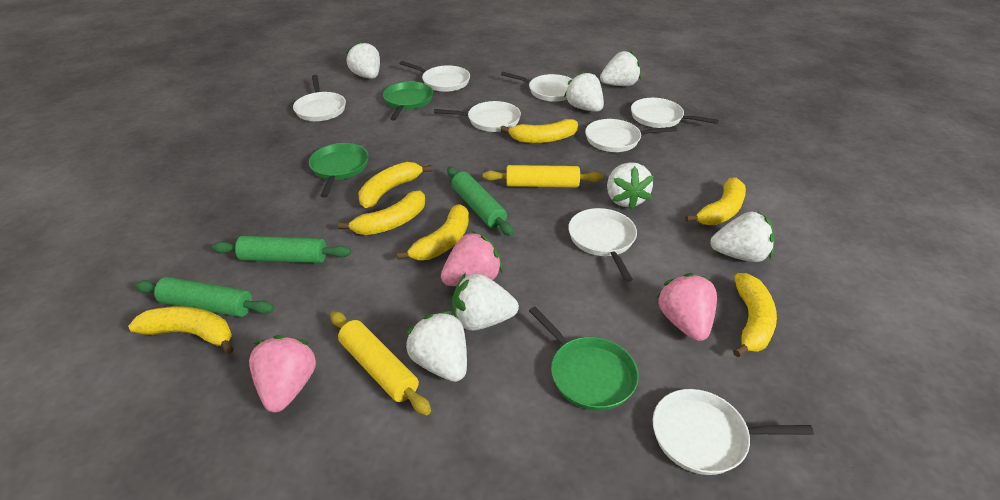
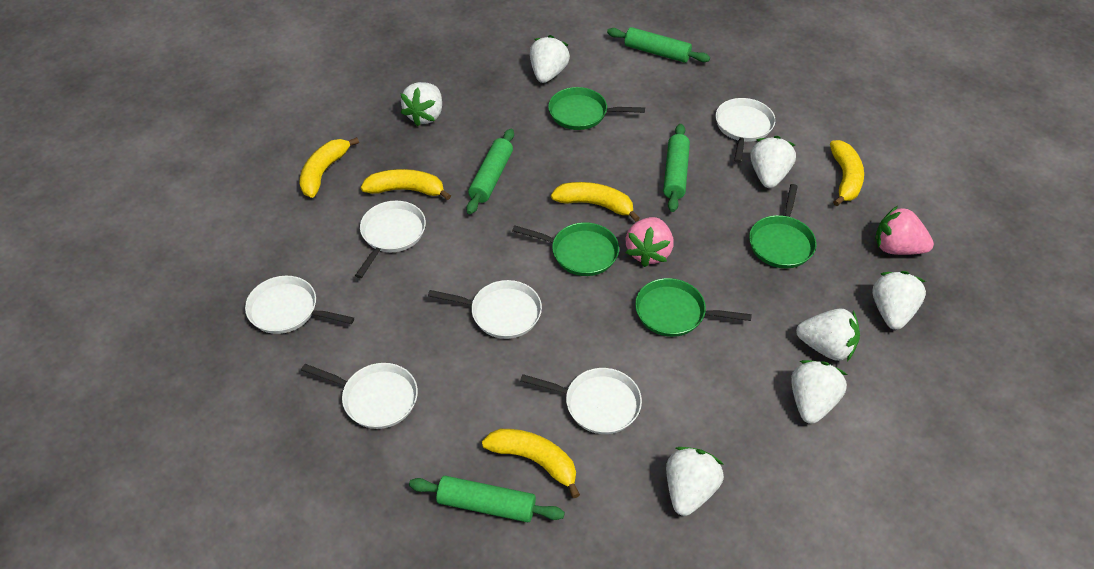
green pan: 3 -> 4
green rolling pin: 3 -> 4
pink strawberry: 3 -> 2
white pan: 8 -> 6
yellow banana: 7 -> 5
yellow rolling pin: 2 -> 0

